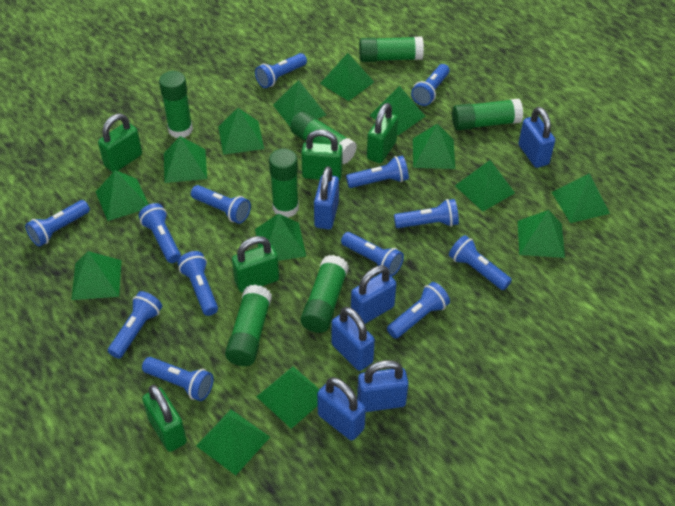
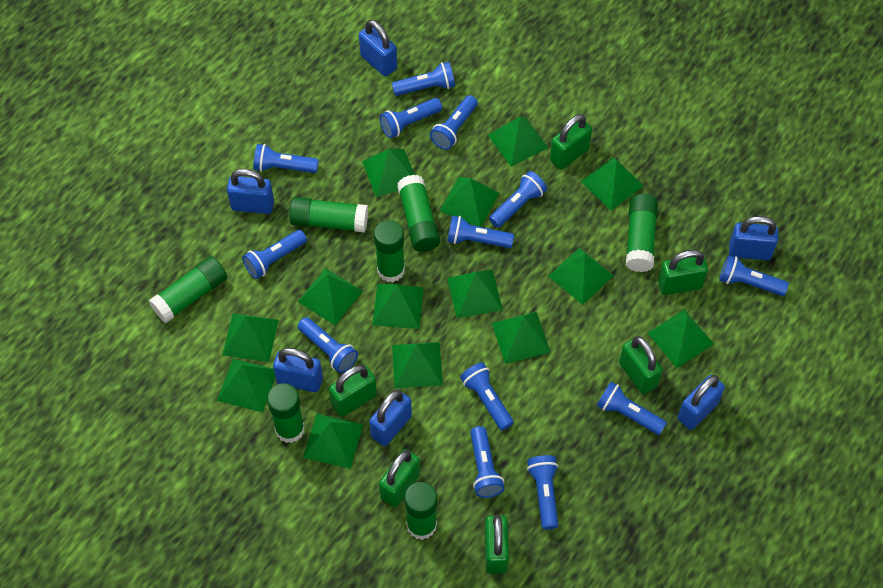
green padlock: 5 -> 6

